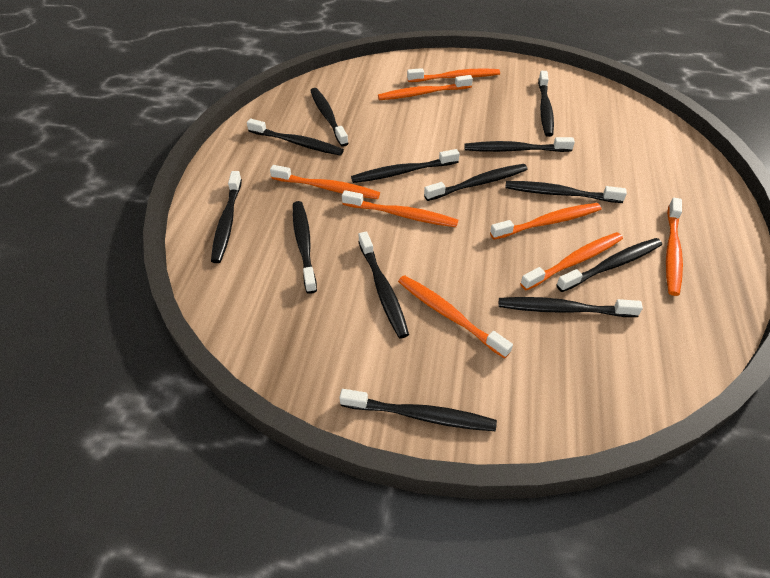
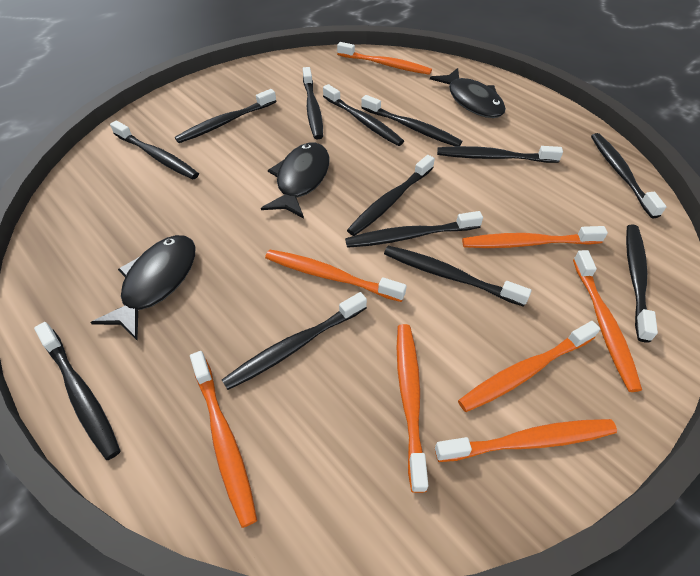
black fish: 0 -> 3

